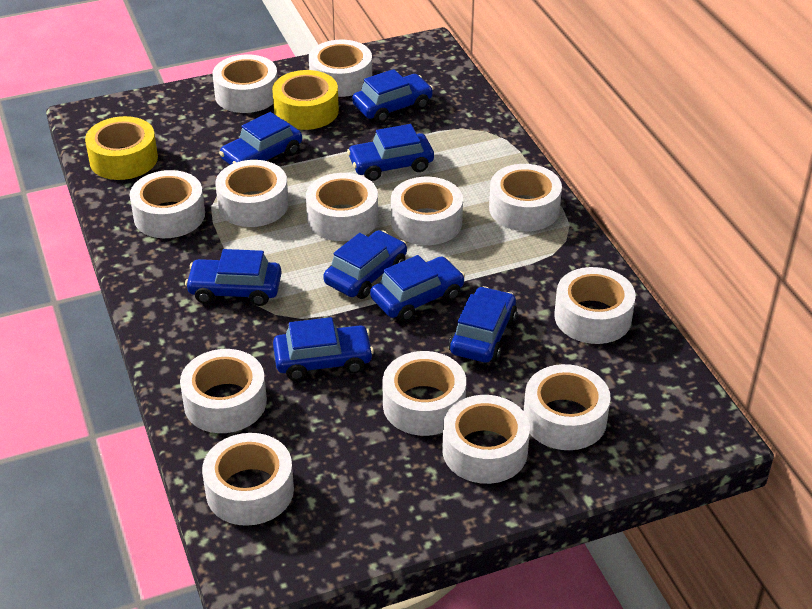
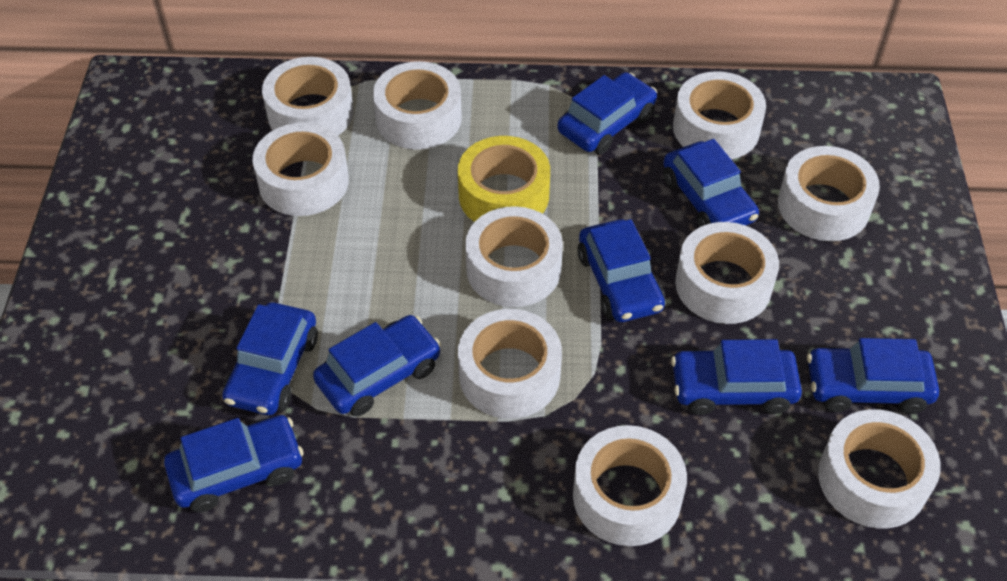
white tape: 13 -> 10
yellow tape: 2 -> 1

